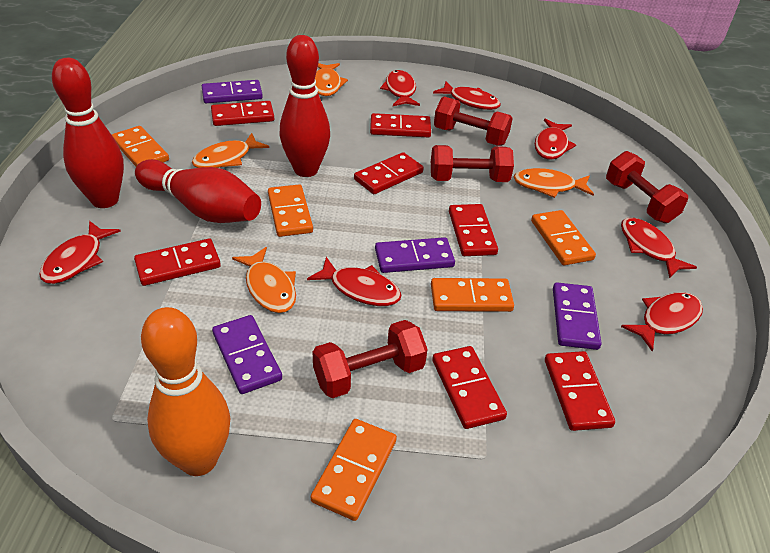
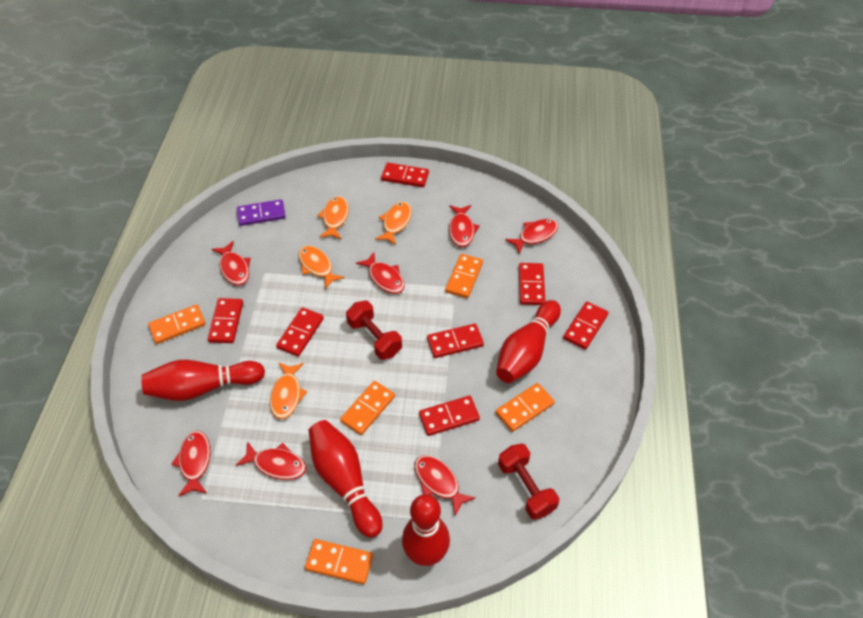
orange bowling pin: 1 -> 0
purple domino: 4 -> 1
red bowling pin: 3 -> 4
red dumbbell: 4 -> 2

